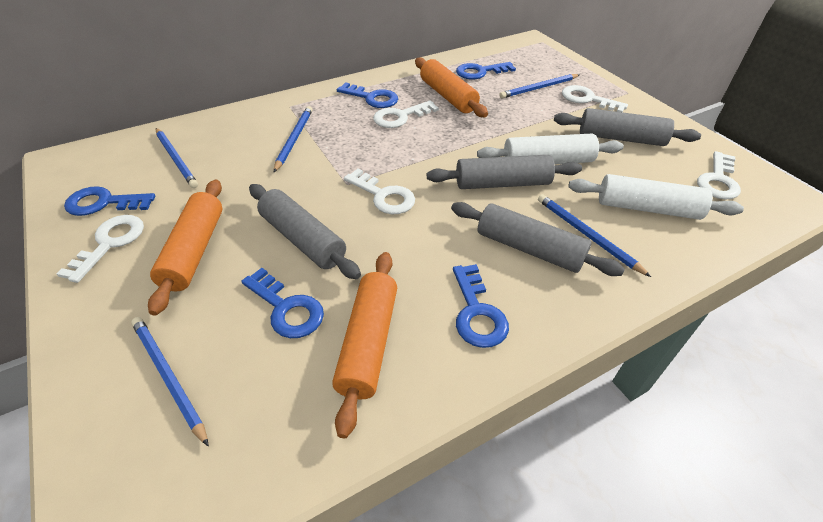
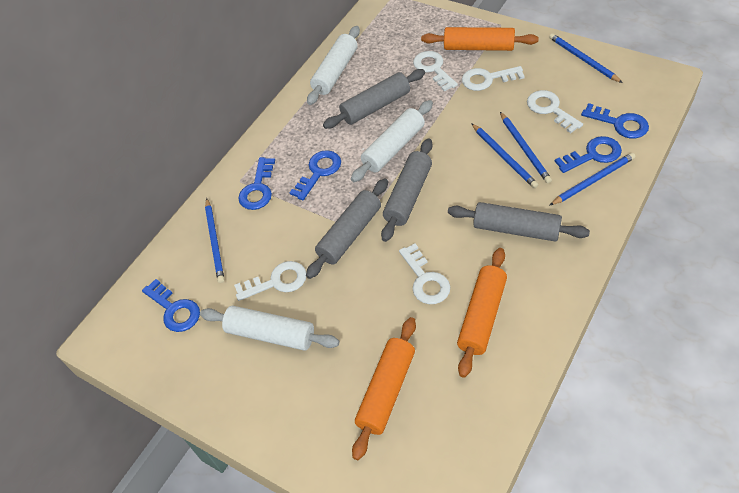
white rolling pin: 2 -> 3

